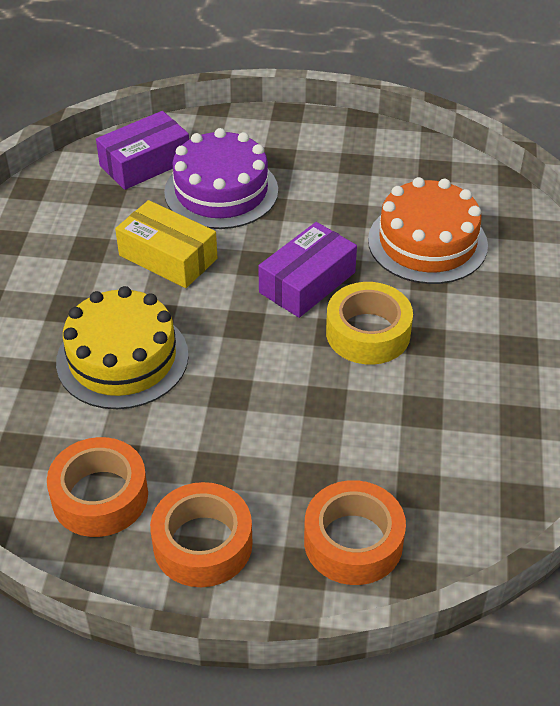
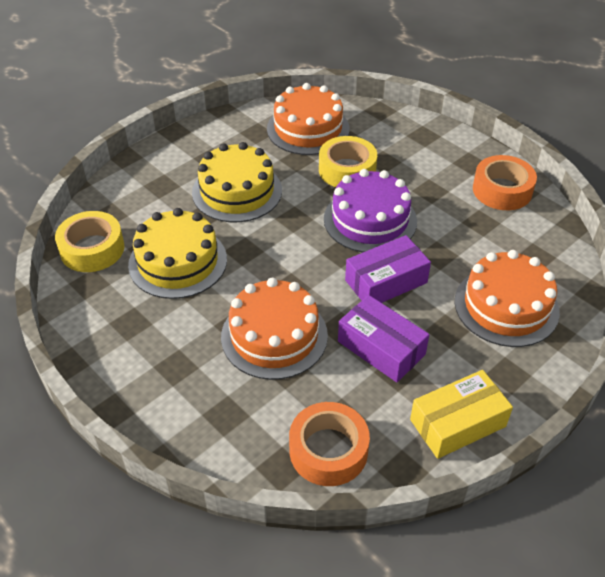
orange cake: 1 -> 3
orange tape: 3 -> 2
yellow cake: 1 -> 2
yellow tape: 1 -> 2

